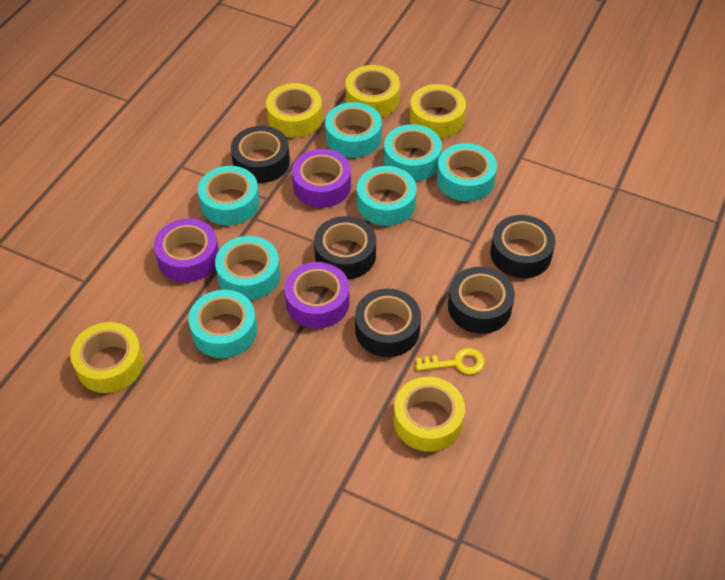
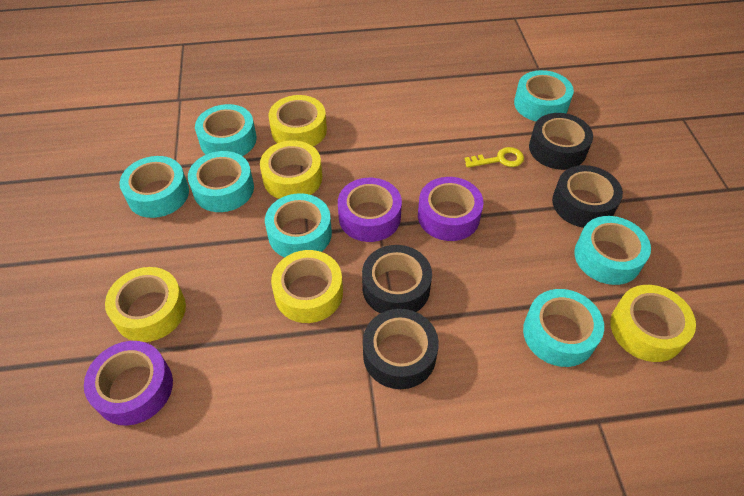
black tape: 5 -> 4

